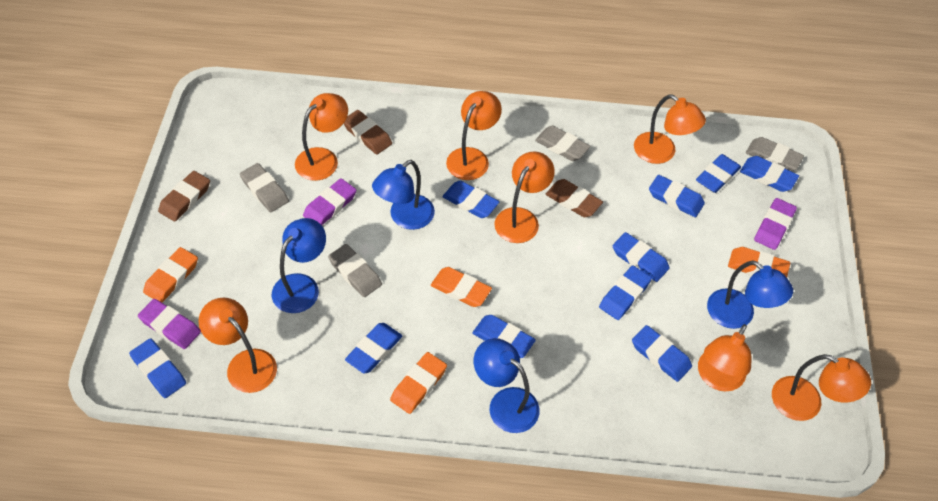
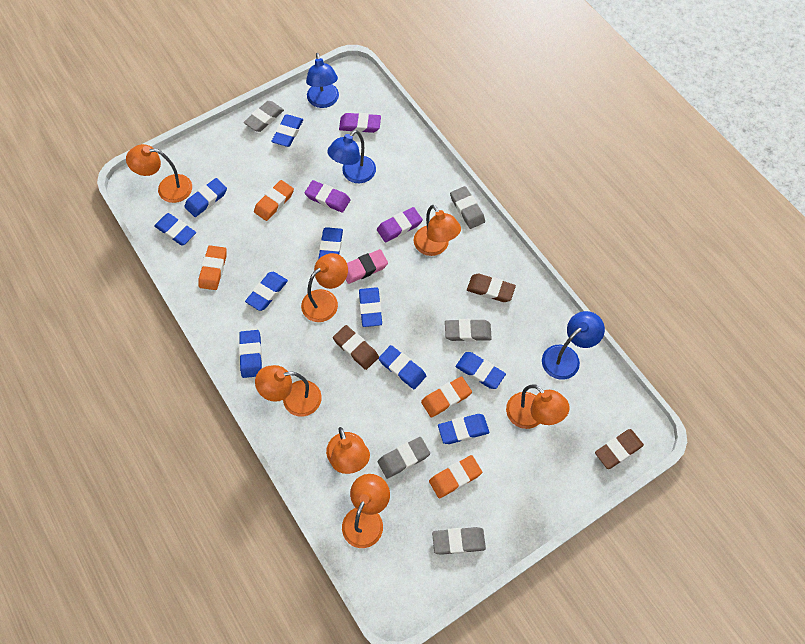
blue lamp: 4 -> 3
grey eraser: 4 -> 5
pink eraser: 0 -> 1

